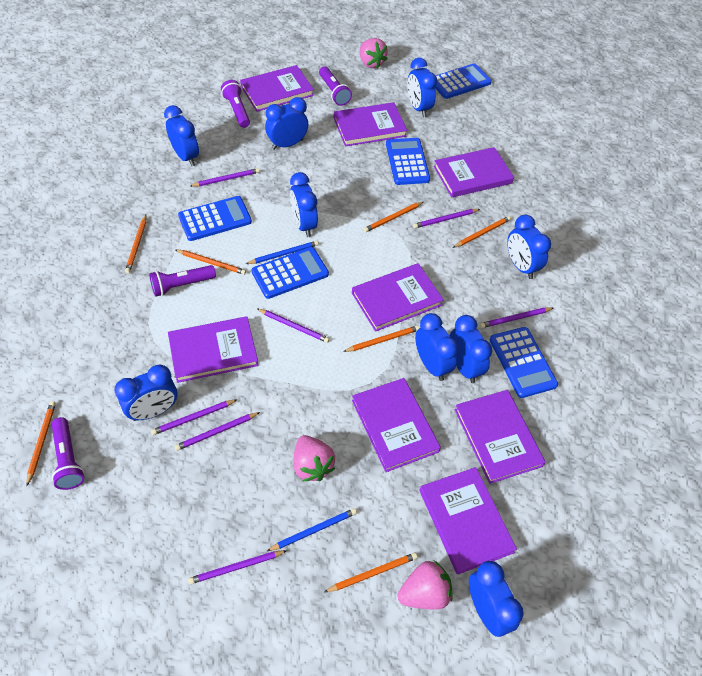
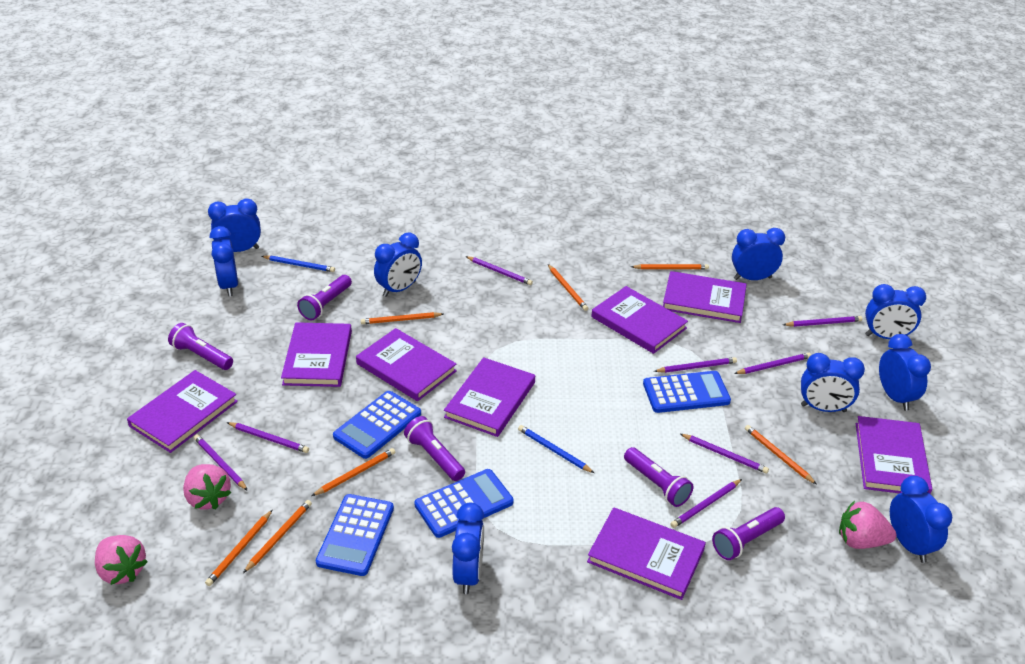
blue calculator: 5 -> 4
purple flashlight: 4 -> 5
purple pencil: 7 -> 8

